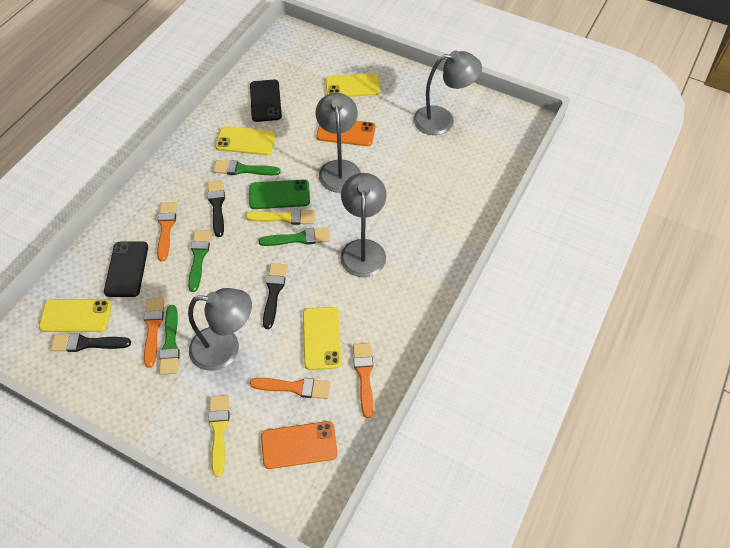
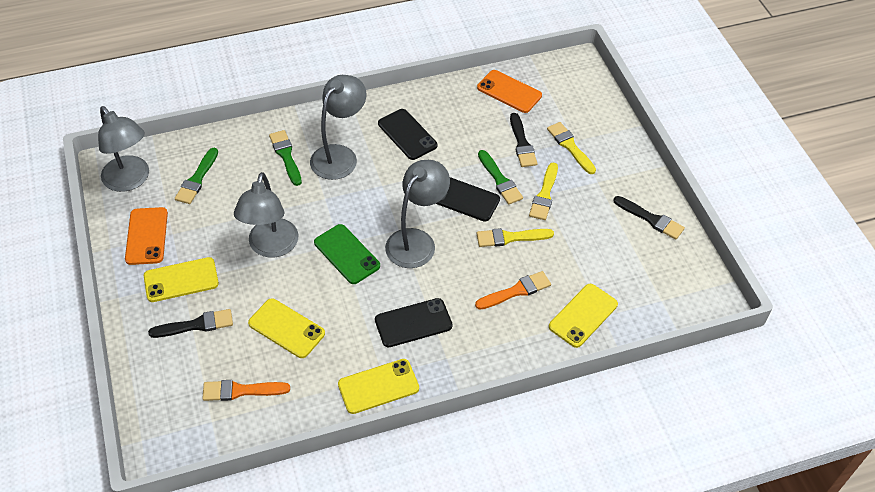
black phone: 2 -> 3
green brush: 4 -> 3
orange brush: 4 -> 2
yellow brush: 2 -> 3

